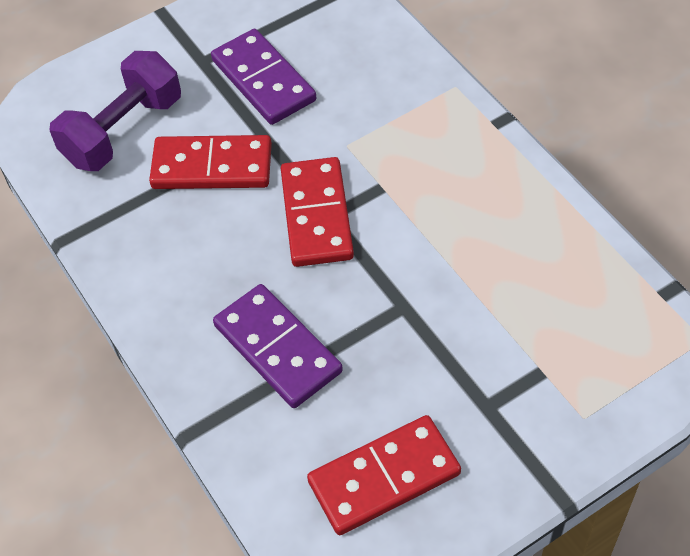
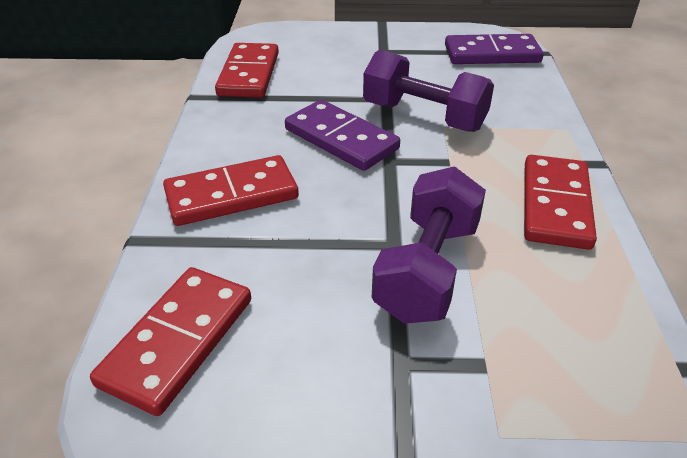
purple dumbbell: 1 -> 2
red domino: 3 -> 4

